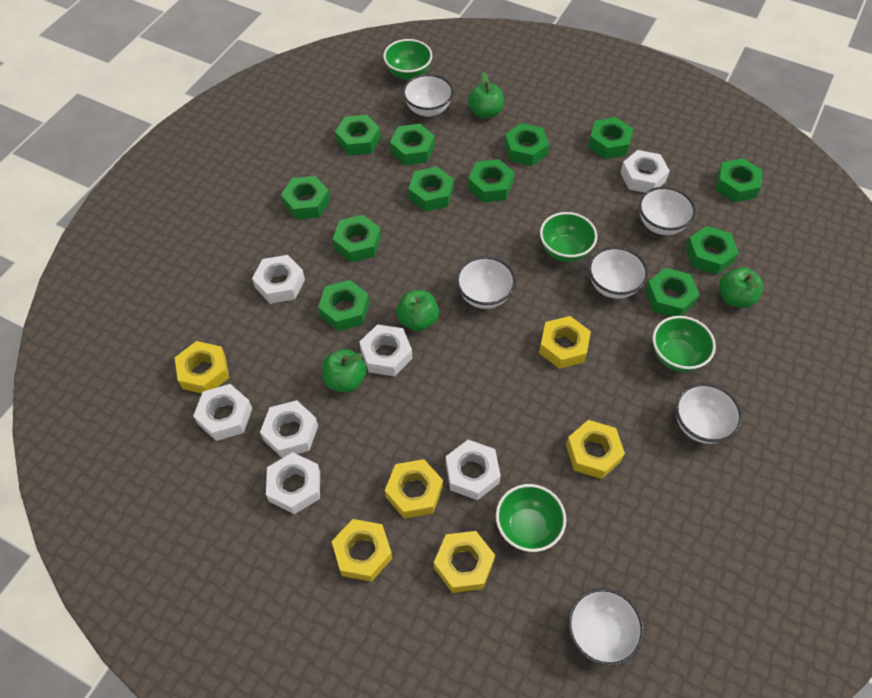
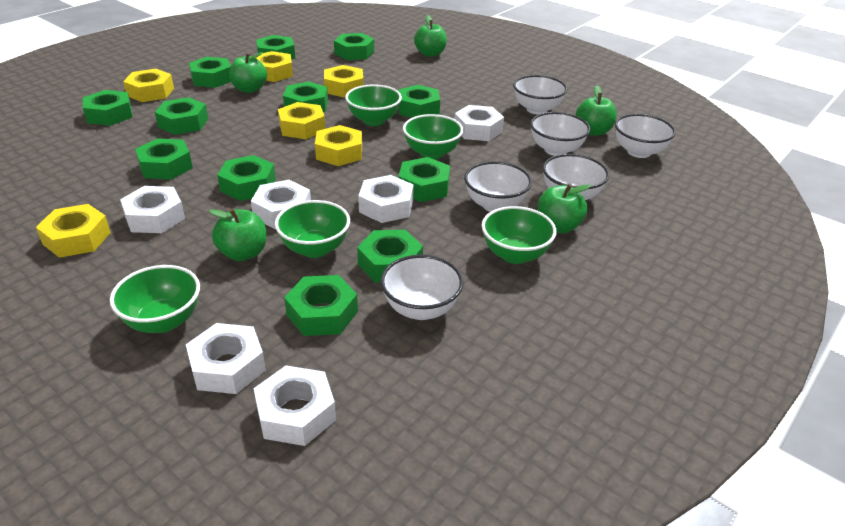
green apple: 4 -> 5
green bowl: 4 -> 5
white nut: 7 -> 6

